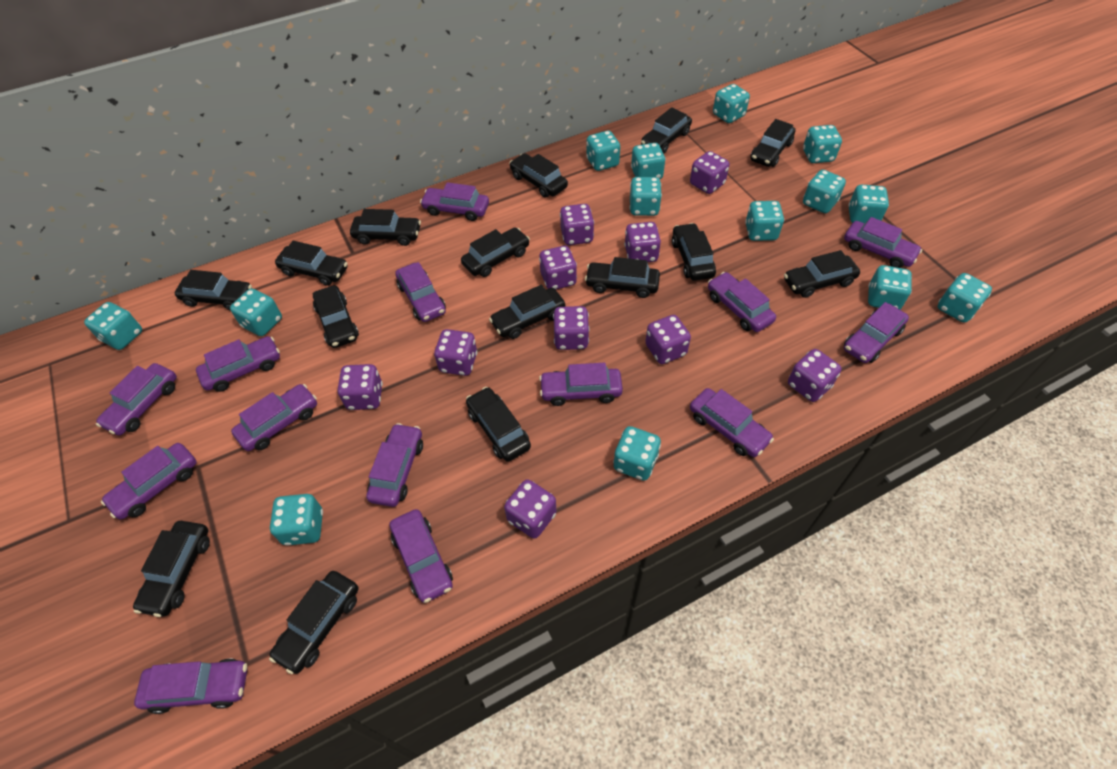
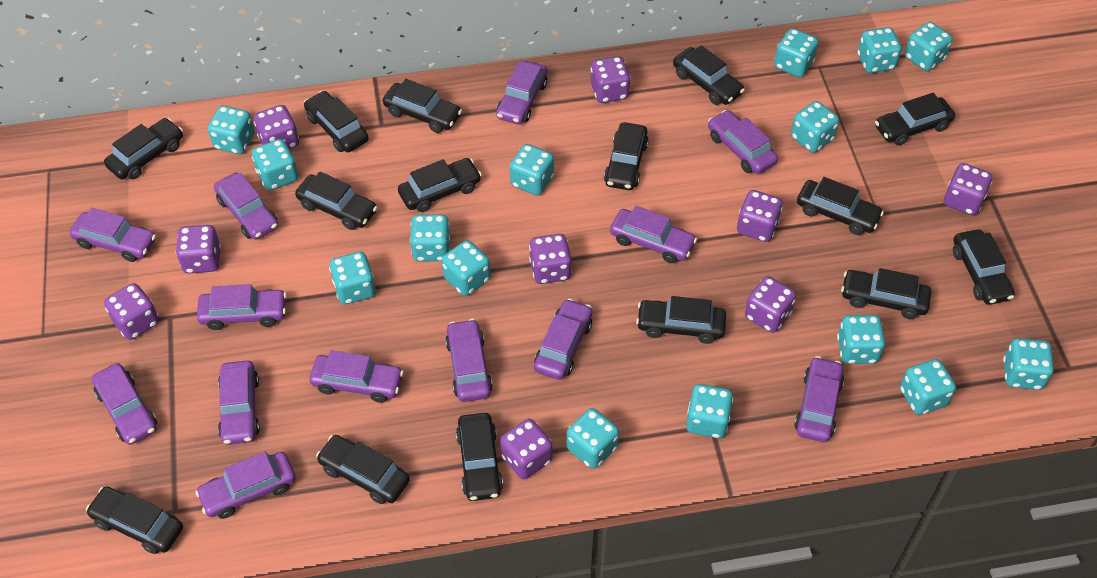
purple car: 14 -> 13
purple dice: 10 -> 9
turquoise dice: 14 -> 15

